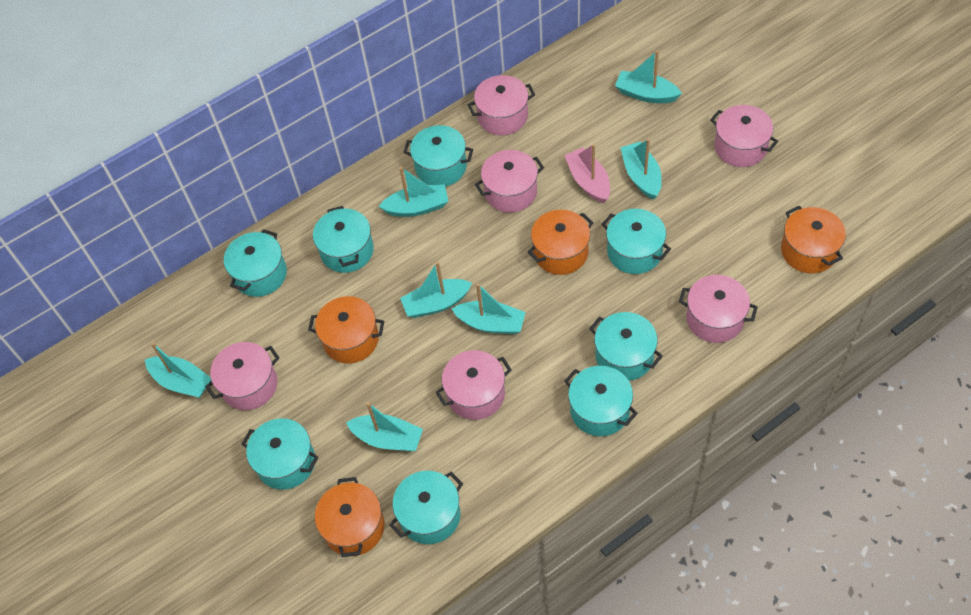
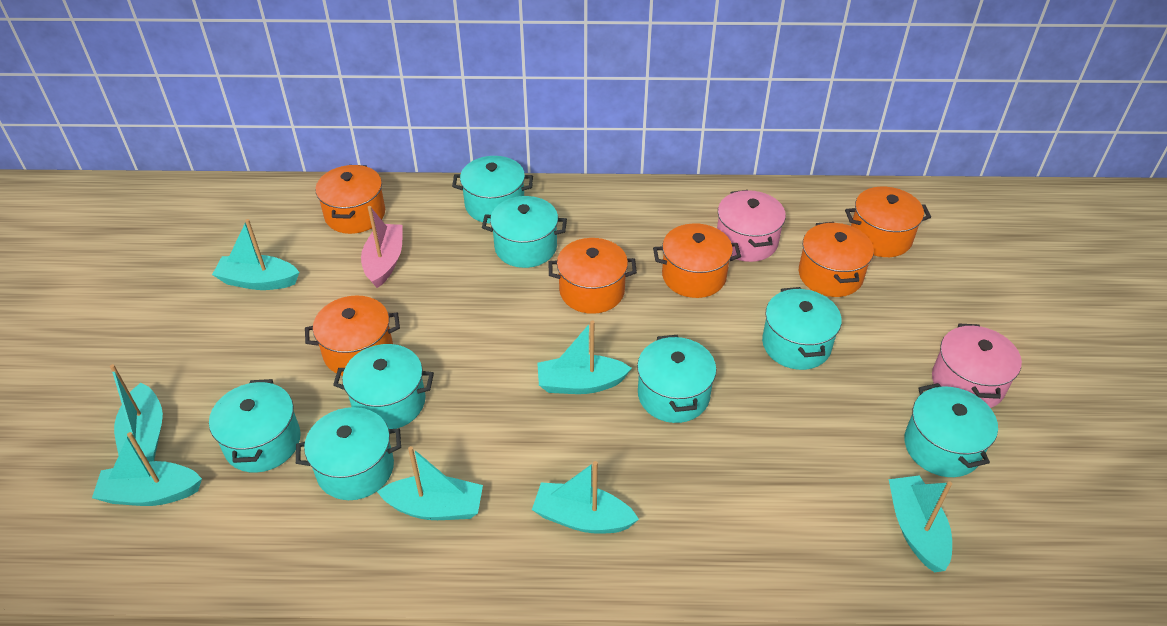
orange pot: 4 -> 6
pink pot: 6 -> 2

